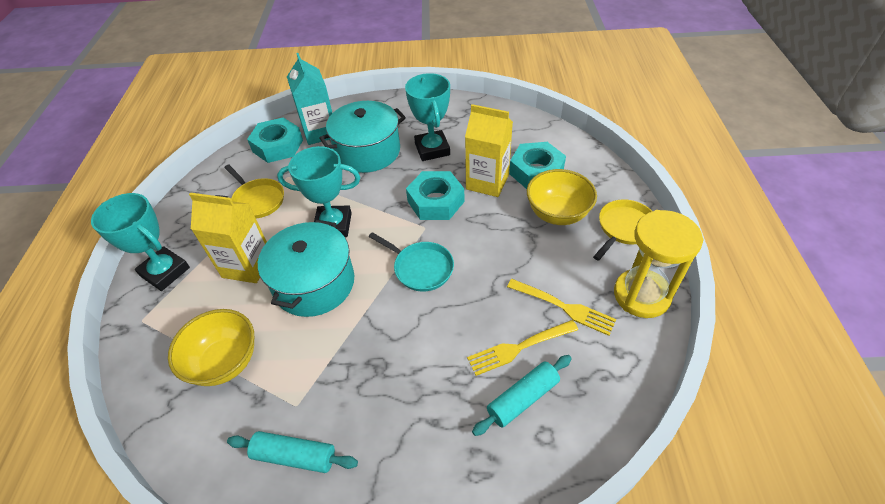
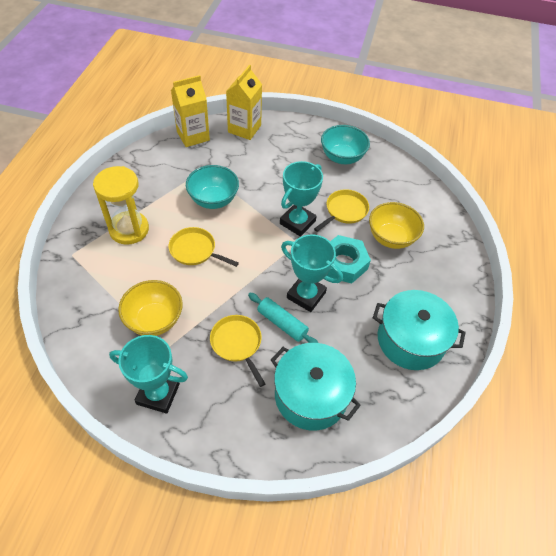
turquoise bowl: 0 -> 2
turquoise carton: 1 -> 0
turquoise nut: 3 -> 1
turquoise pan: 1 -> 0
turquoise rolling pin: 2 -> 1
yellow fork: 2 -> 0
yellow pan: 2 -> 3

